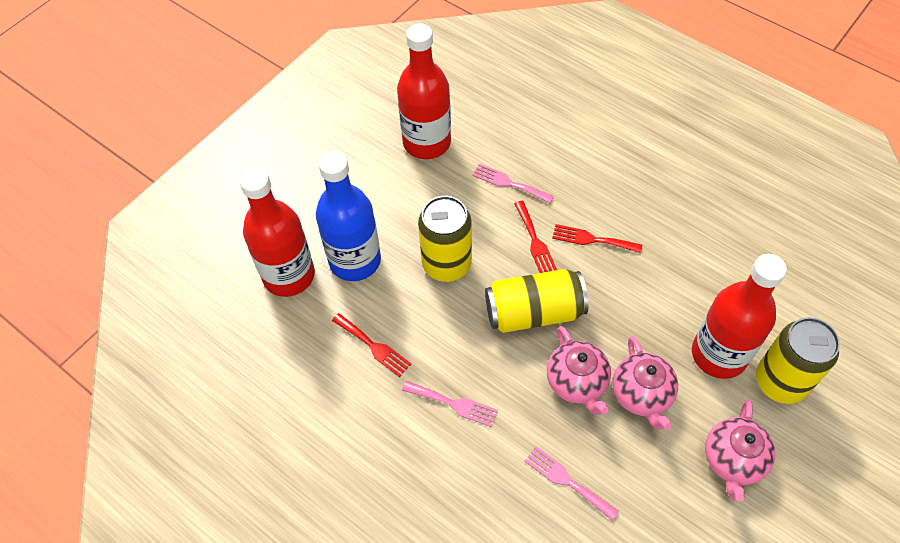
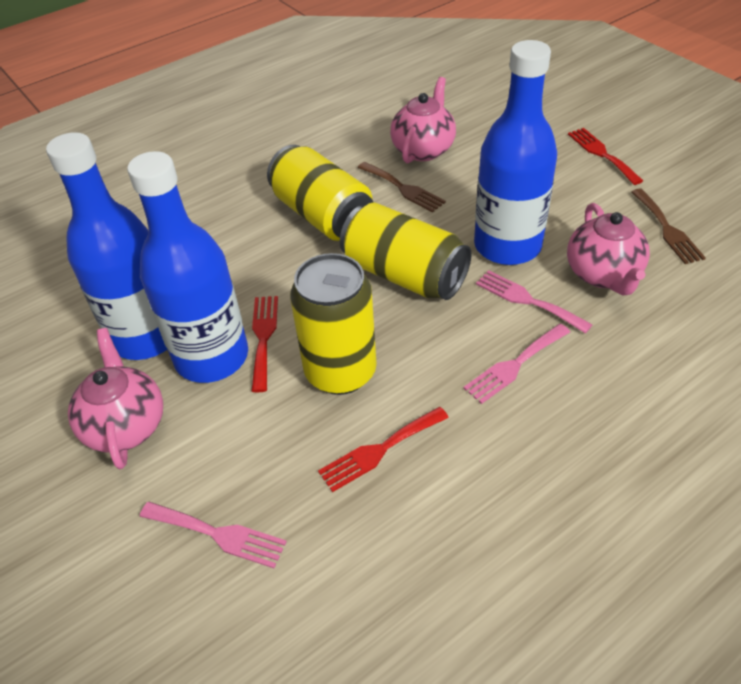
blue bottle: 1 -> 3
brown fork: 0 -> 2
red bottle: 3 -> 0

